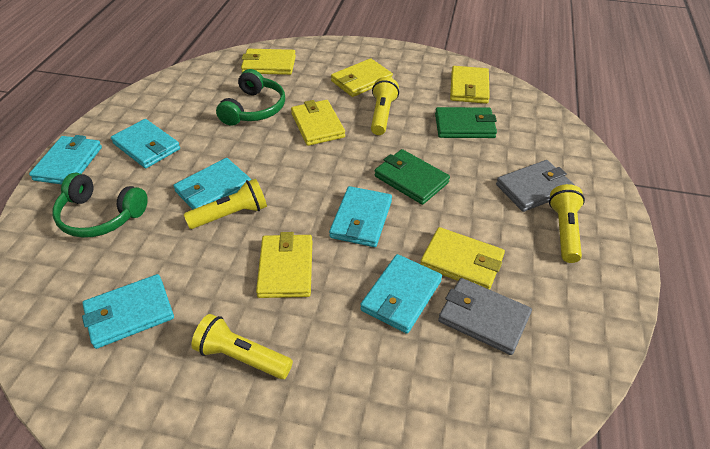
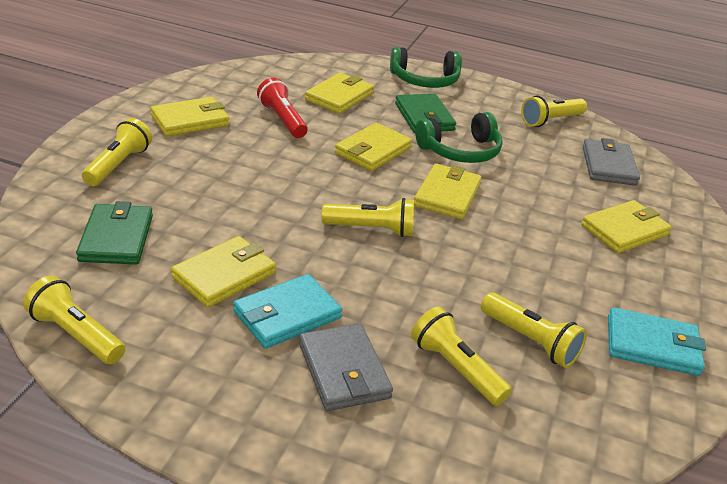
red flashlight: 0 -> 1
turquoise wallet: 6 -> 2
yellow flashlight: 4 -> 6

